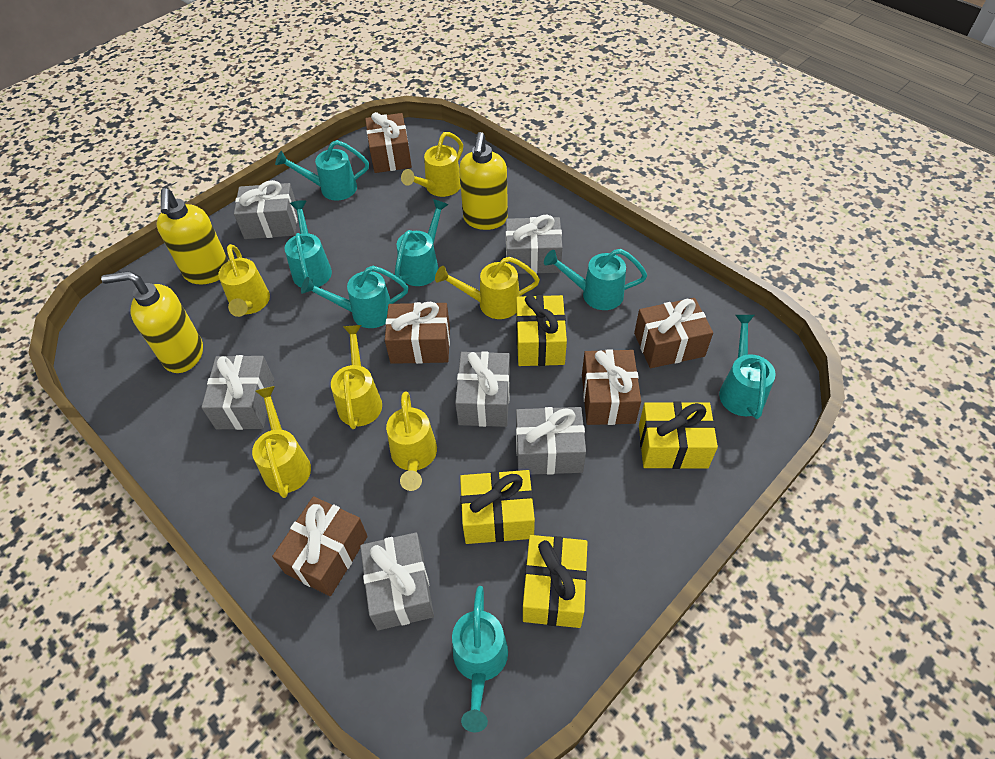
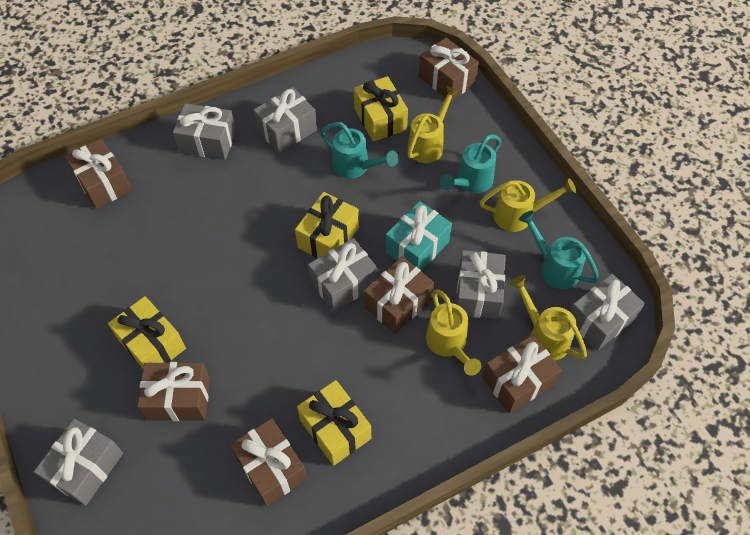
brown gift: 5 -> 6
turquoise gift: 0 -> 1
turquoise watering can: 7 -> 3
yellow soap dispenser: 3 -> 0
yellow watering can: 6 -> 4

